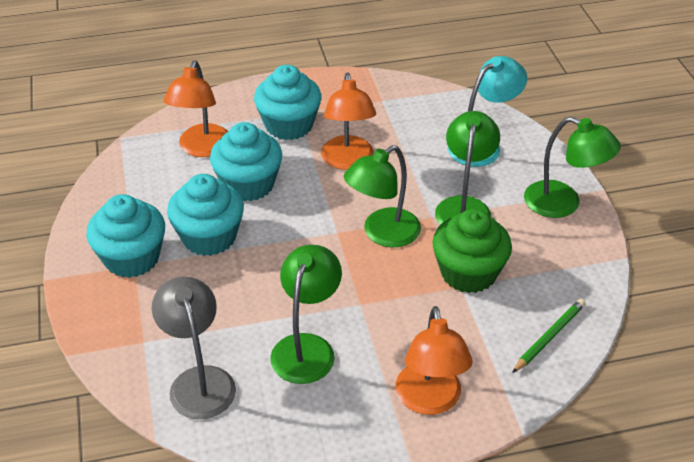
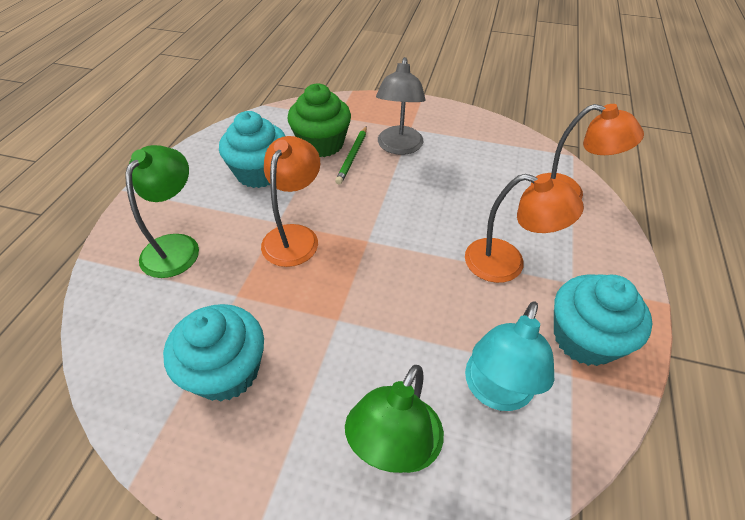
green lamp: 4 -> 2
turquoise cupcake: 4 -> 3

